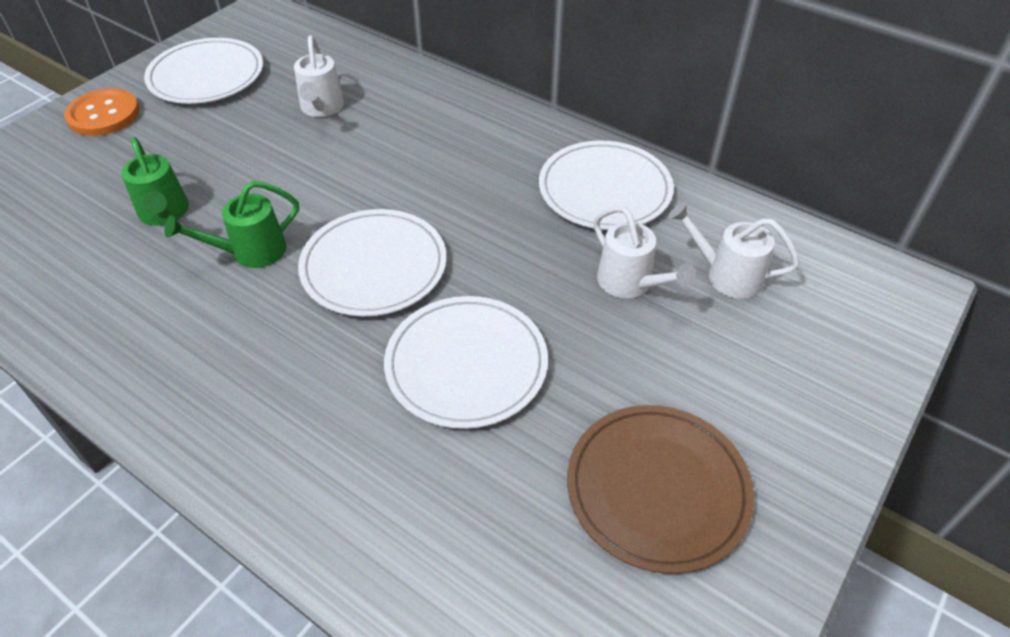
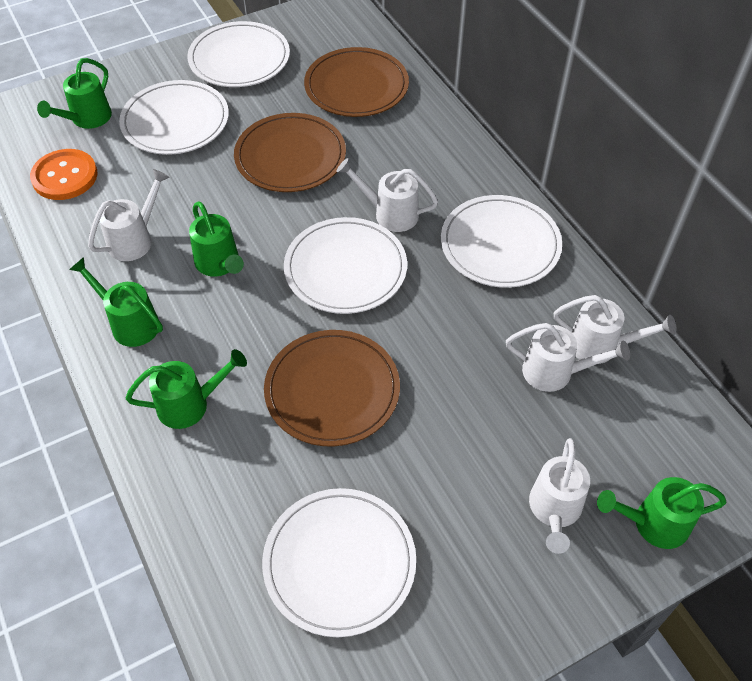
brown plate: 1 -> 3
green watering can: 2 -> 5
white plate: 4 -> 5
white watering can: 3 -> 5

